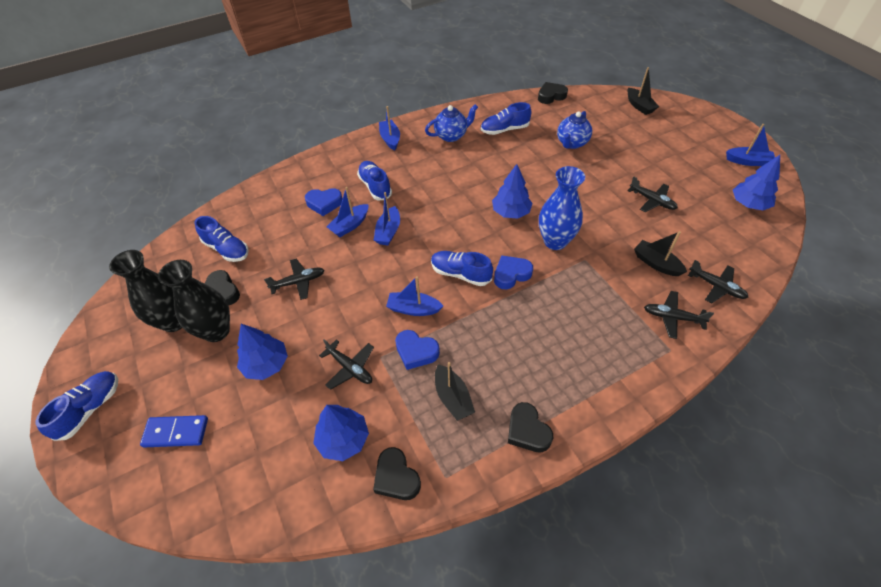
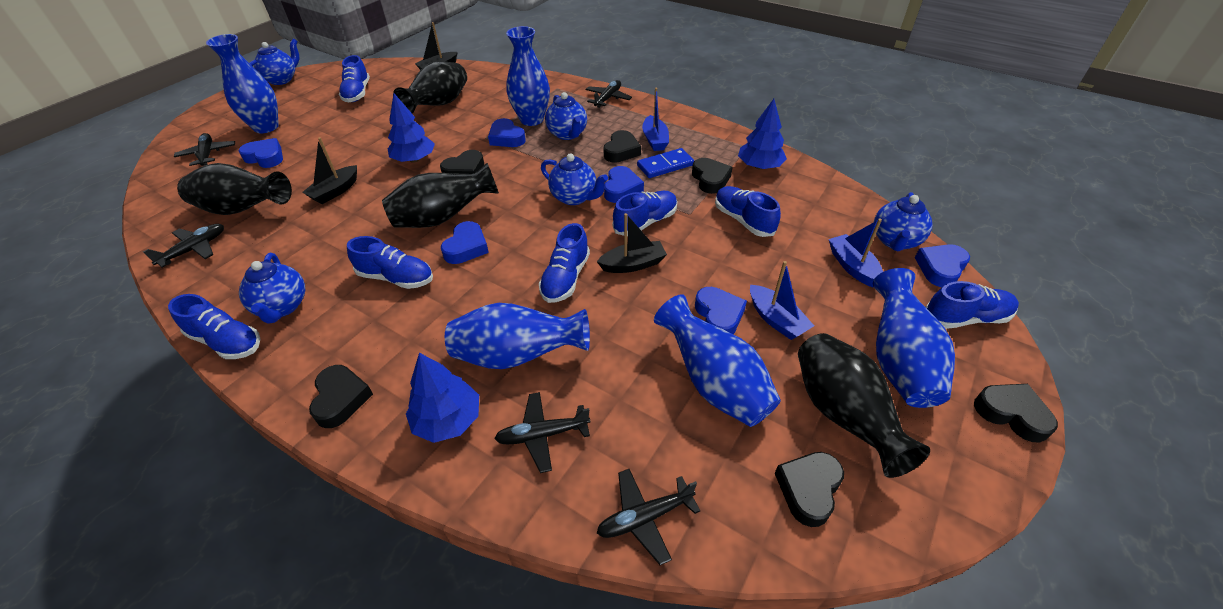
black heart: 4 -> 6
black vase: 2 -> 4
blue boat: 5 -> 3
blue heart: 3 -> 6
blue shoe: 5 -> 7
blue teapot: 2 -> 5
blue tree: 4 -> 3
blue vase: 1 -> 5

